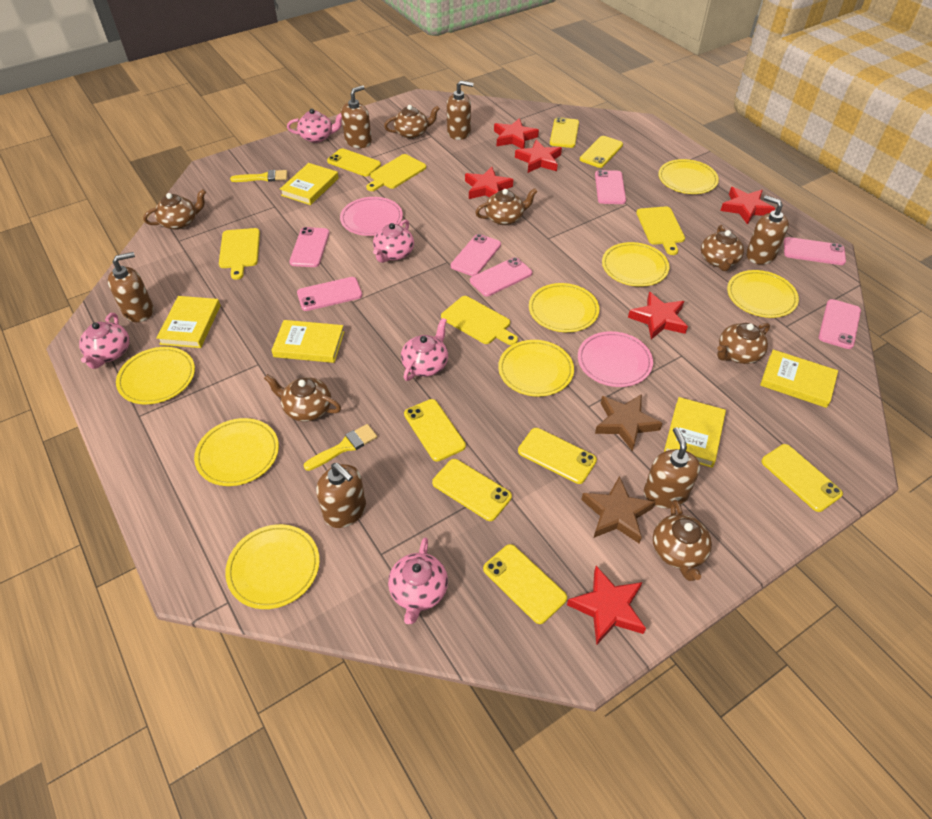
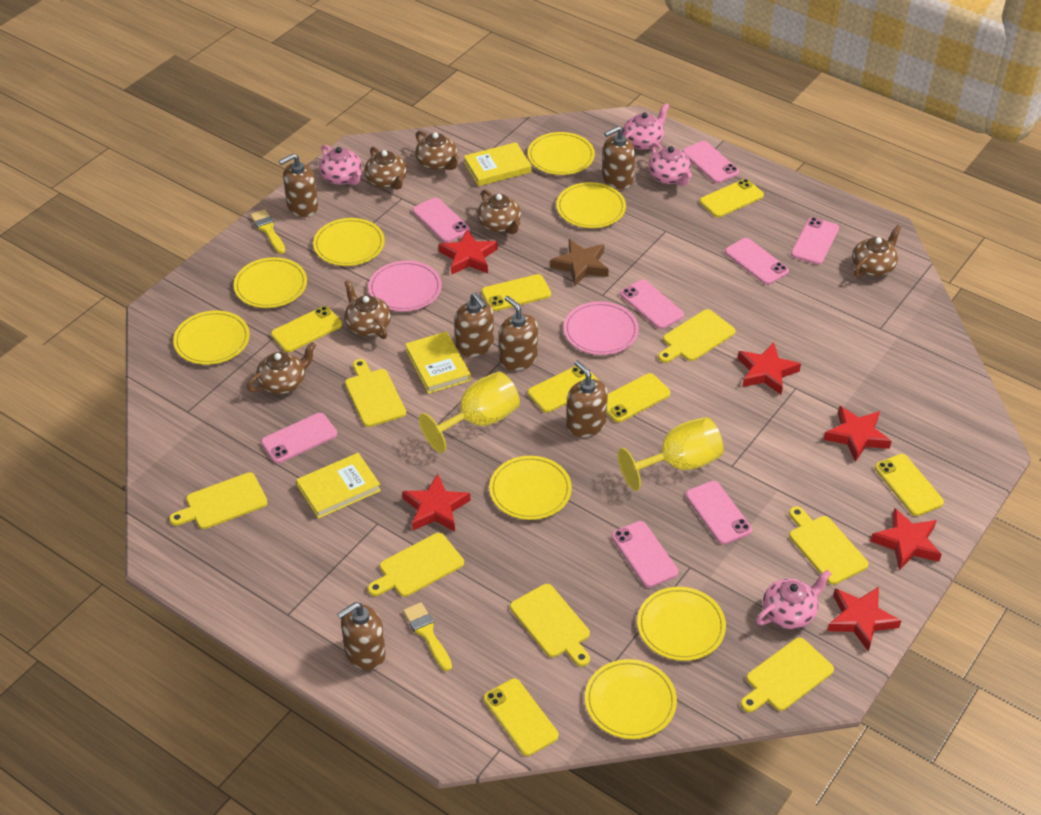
brown star: 2 -> 1
brown teapot: 7 -> 6
pink phone: 7 -> 8
pink teapot: 5 -> 4
yellow book: 5 -> 3
yellow cutting board: 4 -> 7
yellow goblet: 0 -> 2
yellow phone: 8 -> 7

